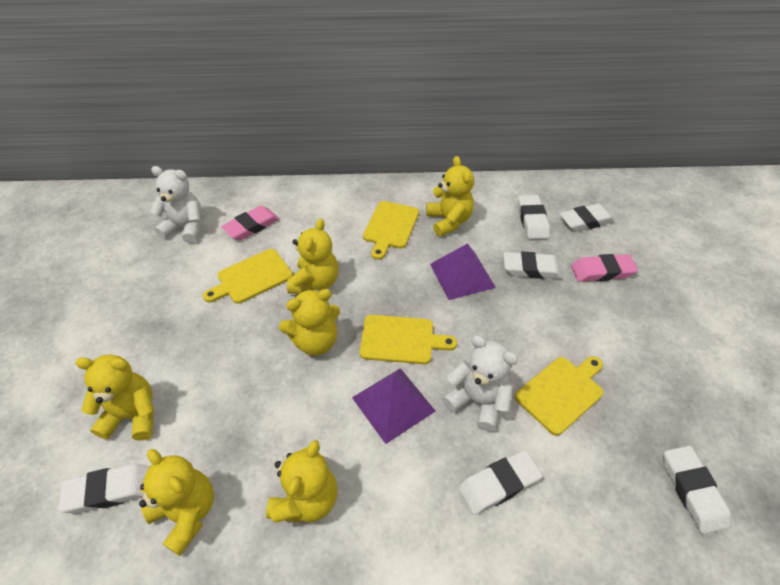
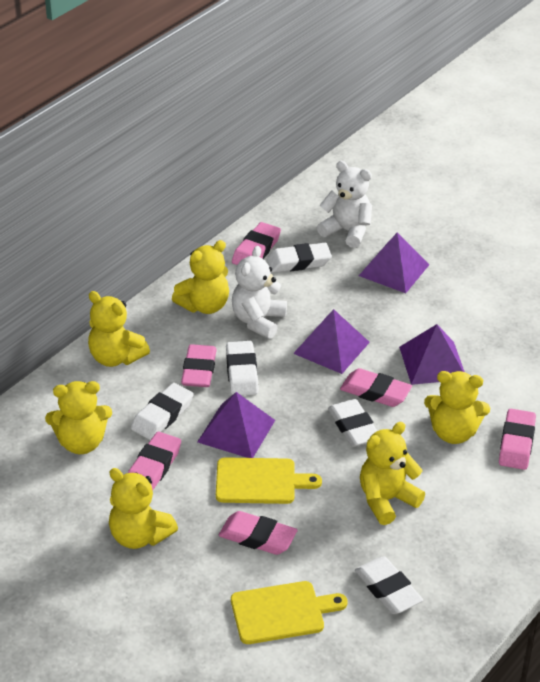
pink eraser: 2 -> 6
purple pyramid: 2 -> 4
white eraser: 6 -> 5
yellow cutting board: 4 -> 2

